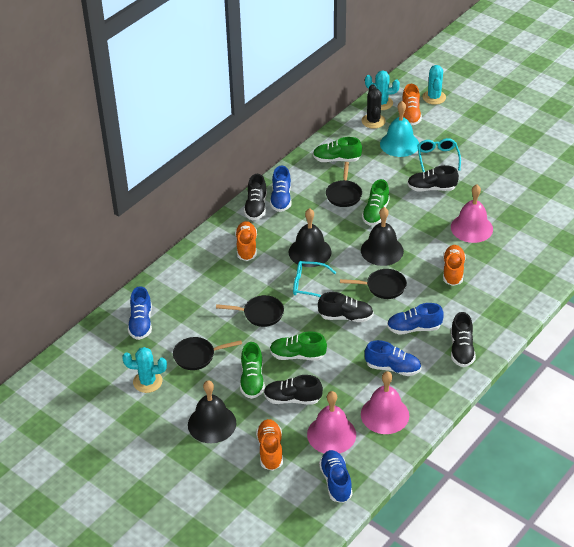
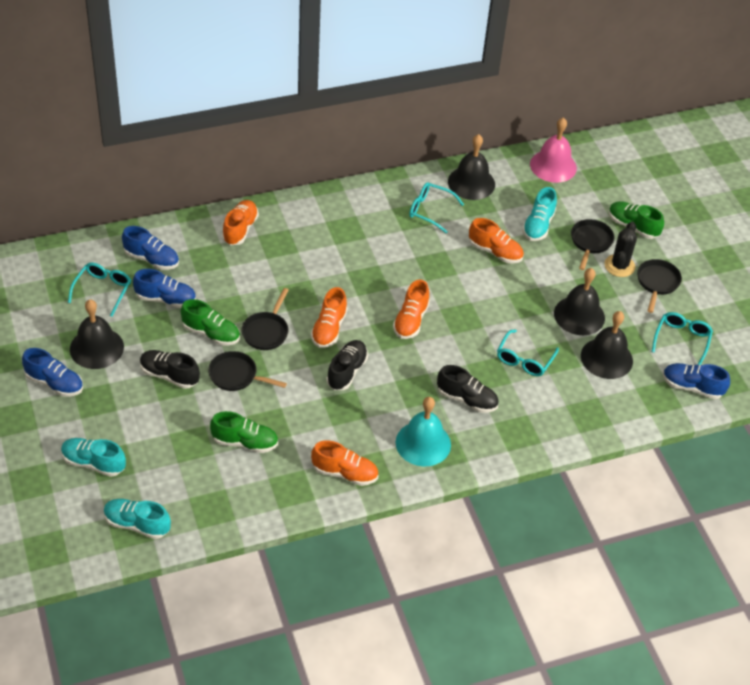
black bell: 3 -> 4
black shoe: 5 -> 3
blue shoe: 5 -> 4
green shoe: 4 -> 3
orange shoe: 4 -> 5
pink bell: 3 -> 1
turquoise cactus: 3 -> 0
turquoise glasses: 2 -> 4
turquoise shoe: 0 -> 3

